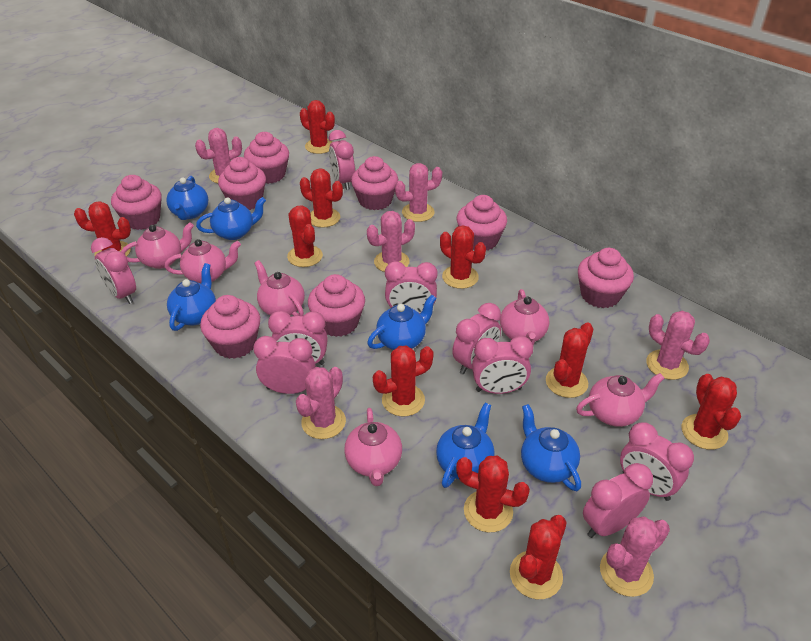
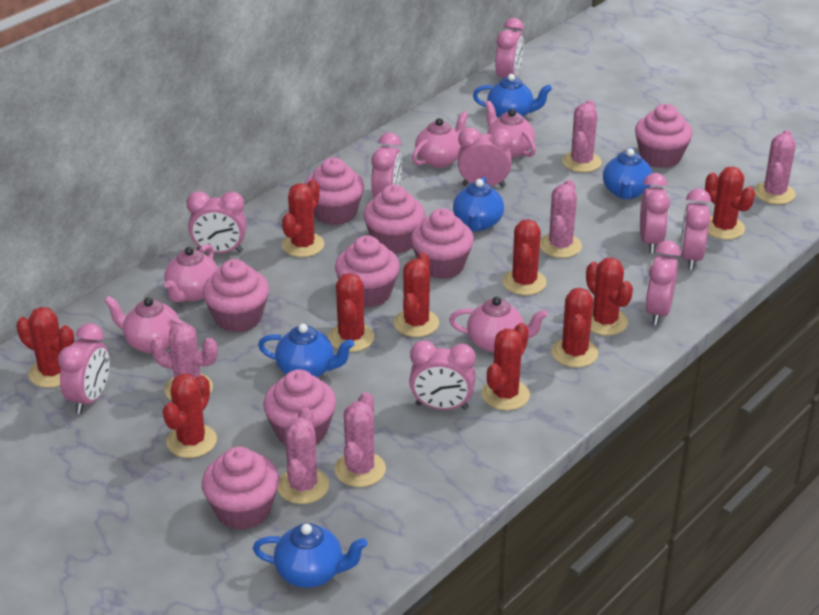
blue teapot: 6 -> 5
pink teapot: 6 -> 5

